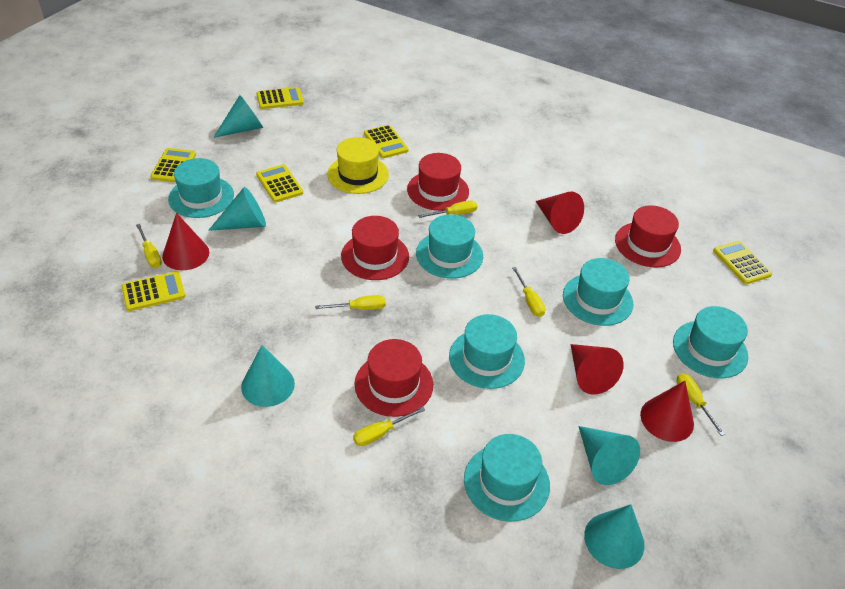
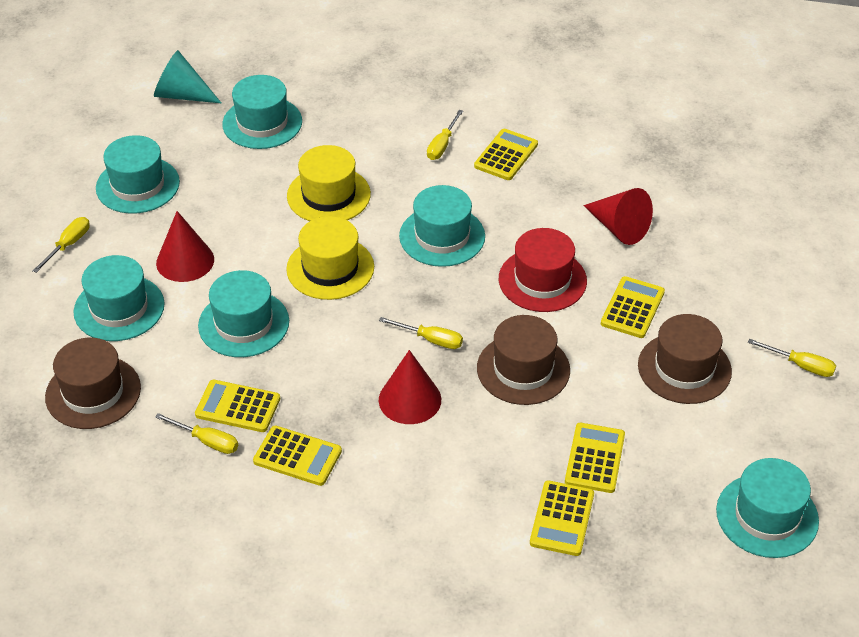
brown hat: 0 -> 3
red cone: 4 -> 3
red hat: 4 -> 1
turquoise cone: 5 -> 1
yellow hat: 1 -> 2
yellow screwdriver: 6 -> 5

